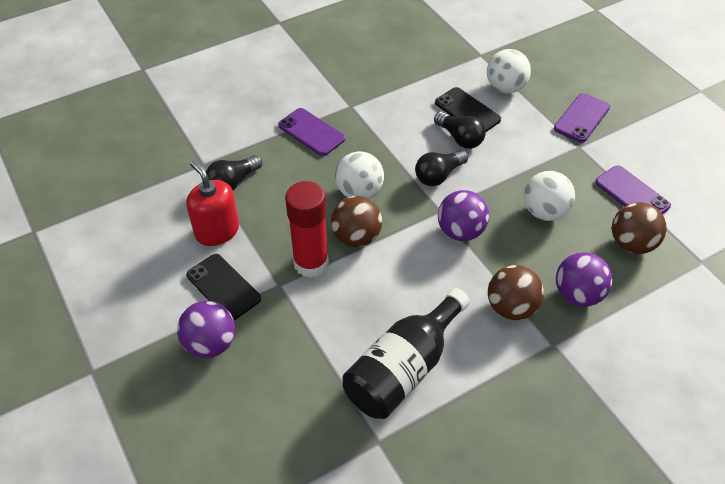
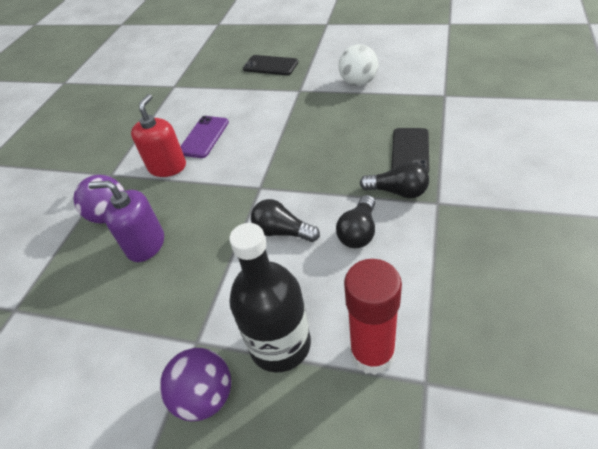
brown ball: 3 -> 0
purple ball: 3 -> 2
purple phone: 3 -> 1
purple soap dispenser: 0 -> 1
white ball: 3 -> 1

